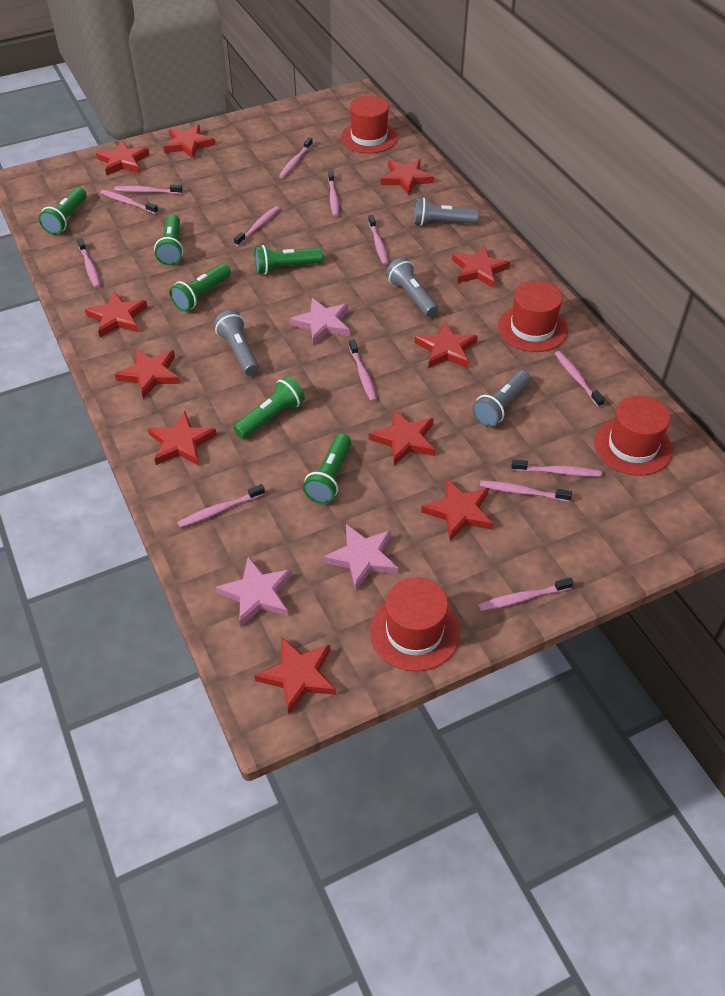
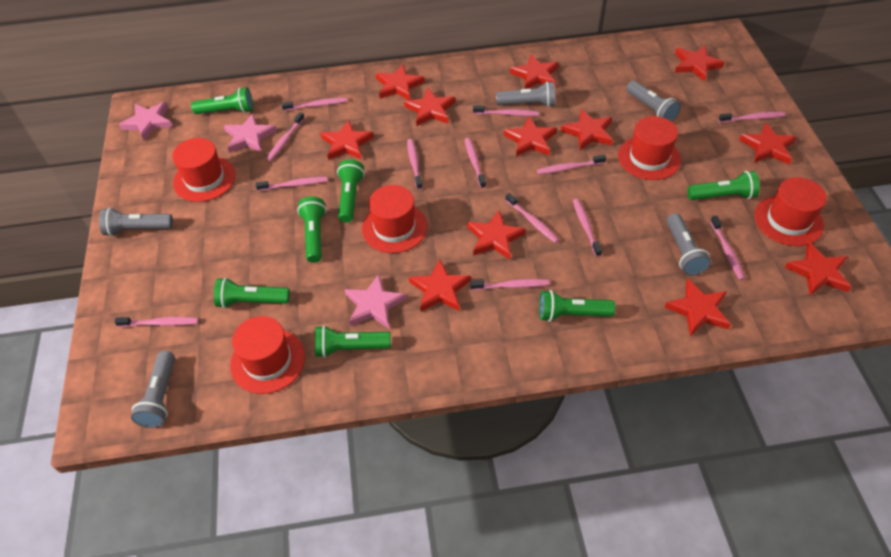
green flashlight: 6 -> 7
grey flashlight: 4 -> 5
red hat: 4 -> 5
red star: 11 -> 12

